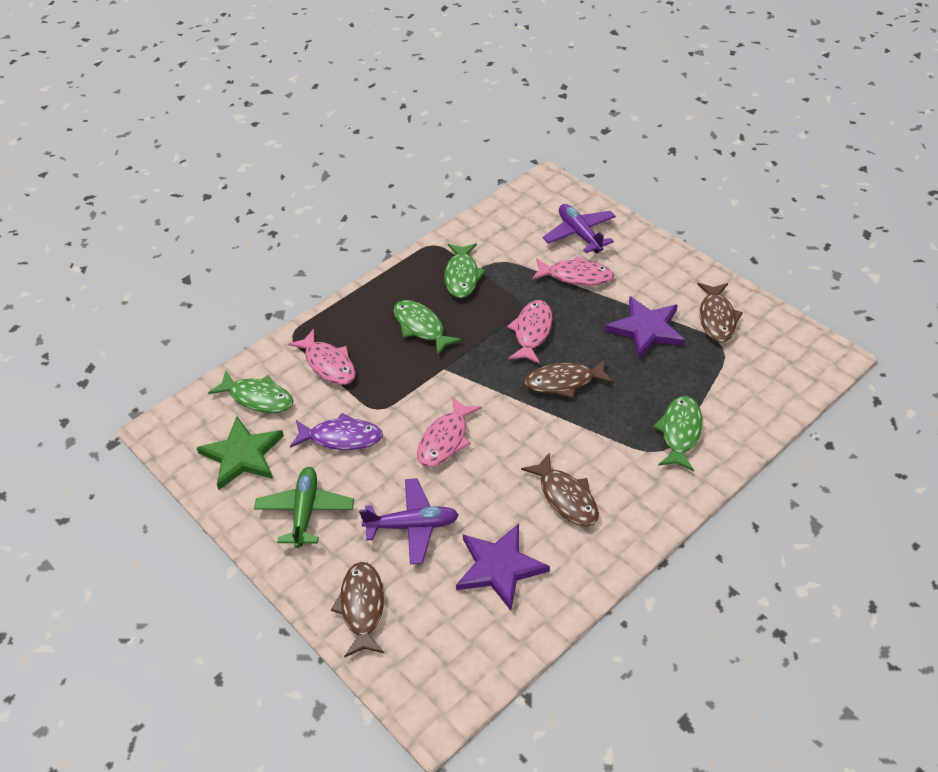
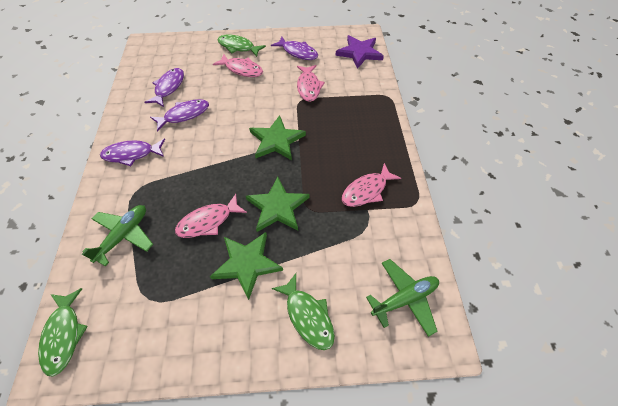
brown fish: 4 -> 0
green fish: 4 -> 3
green plane: 1 -> 2
green star: 1 -> 3
purple fish: 1 -> 4
purple plane: 2 -> 0
purple star: 2 -> 1

